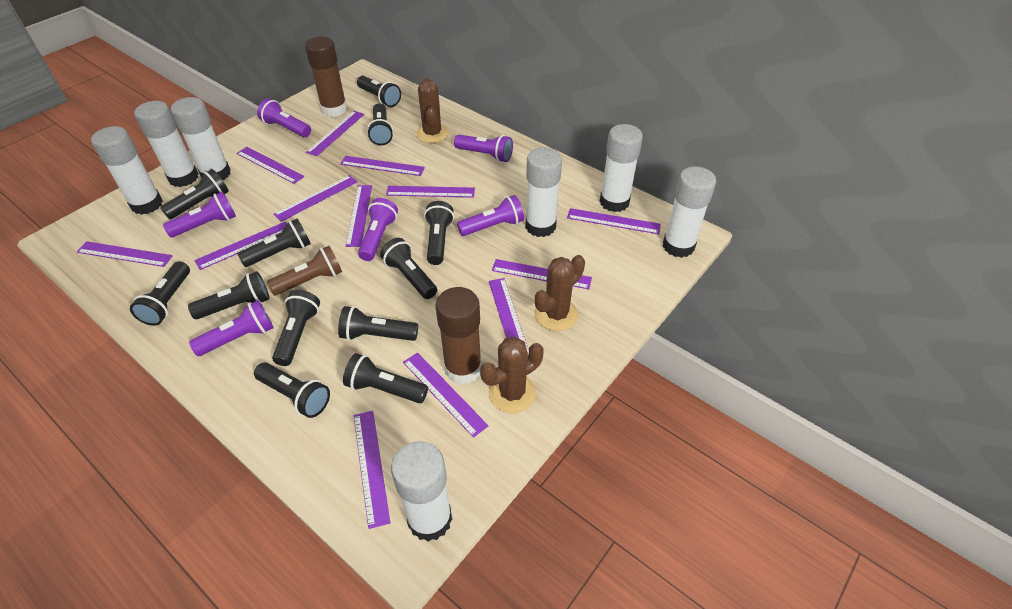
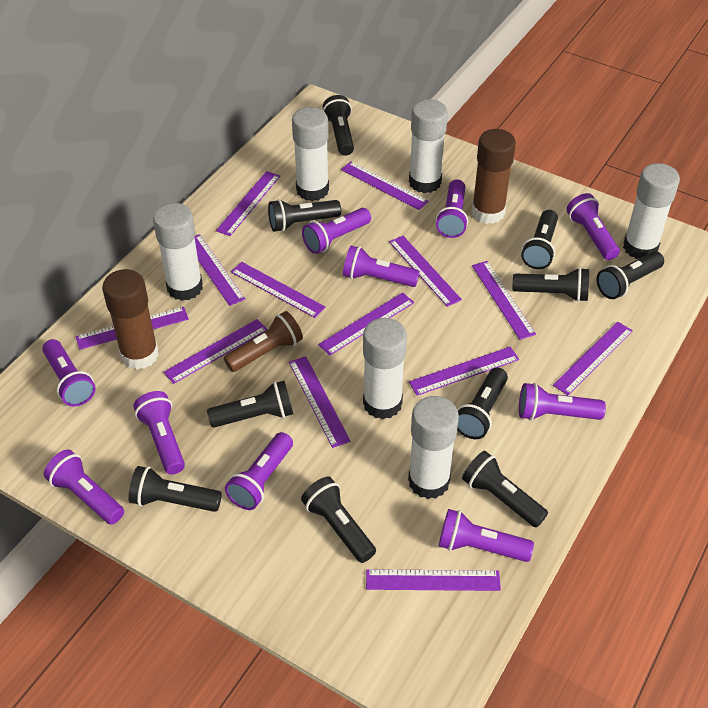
black flashlight: 12 -> 10
brown cactus: 3 -> 0
purple flashlight: 6 -> 10
white glue stick: 7 -> 6

